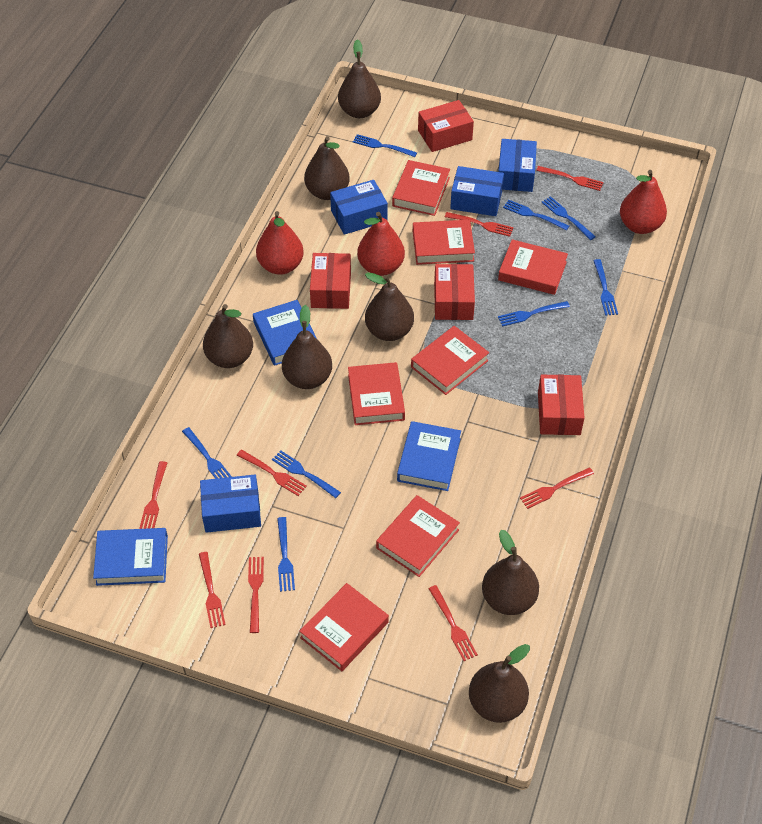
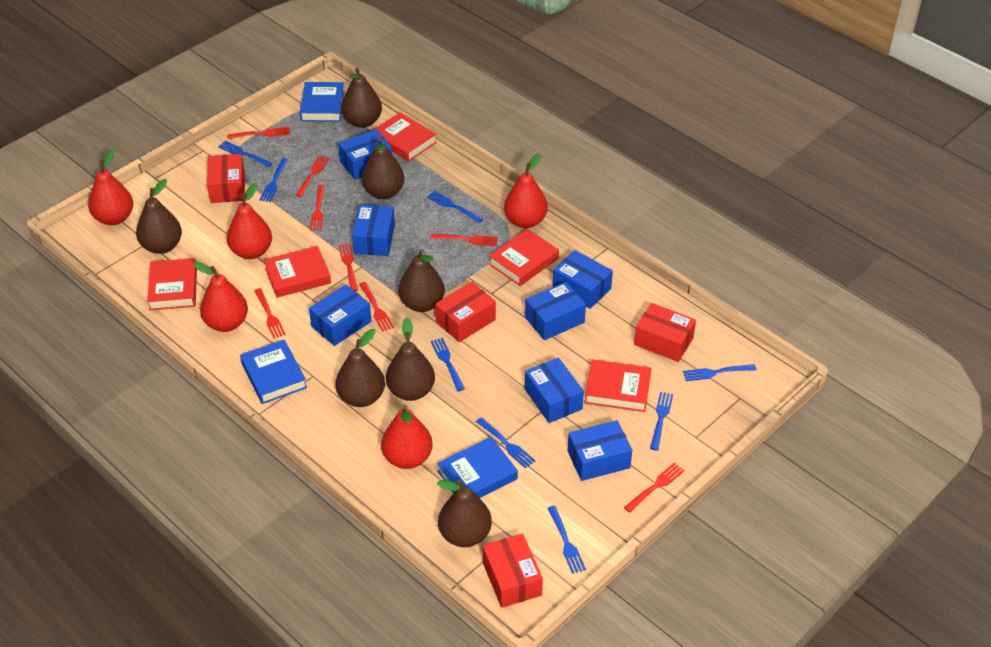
blue box: 4 -> 7
red book: 7 -> 5
red pear: 3 -> 5

